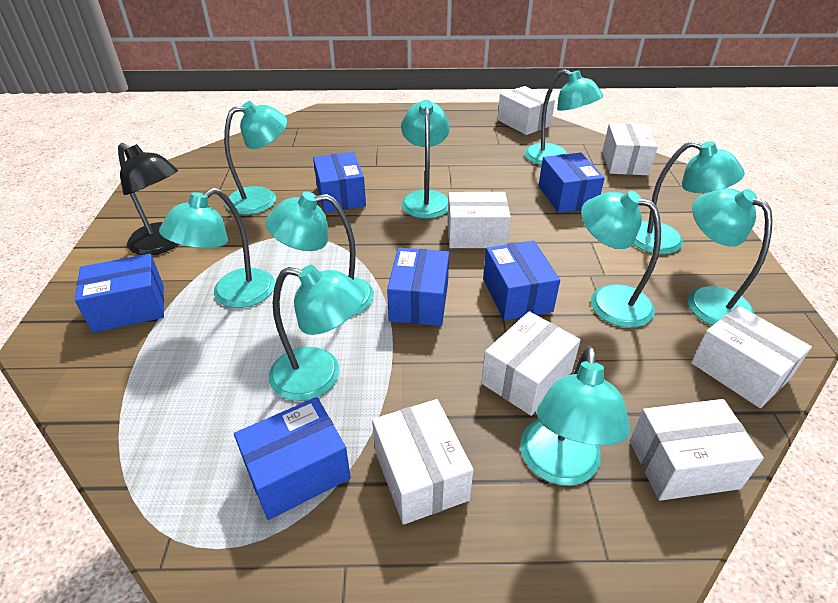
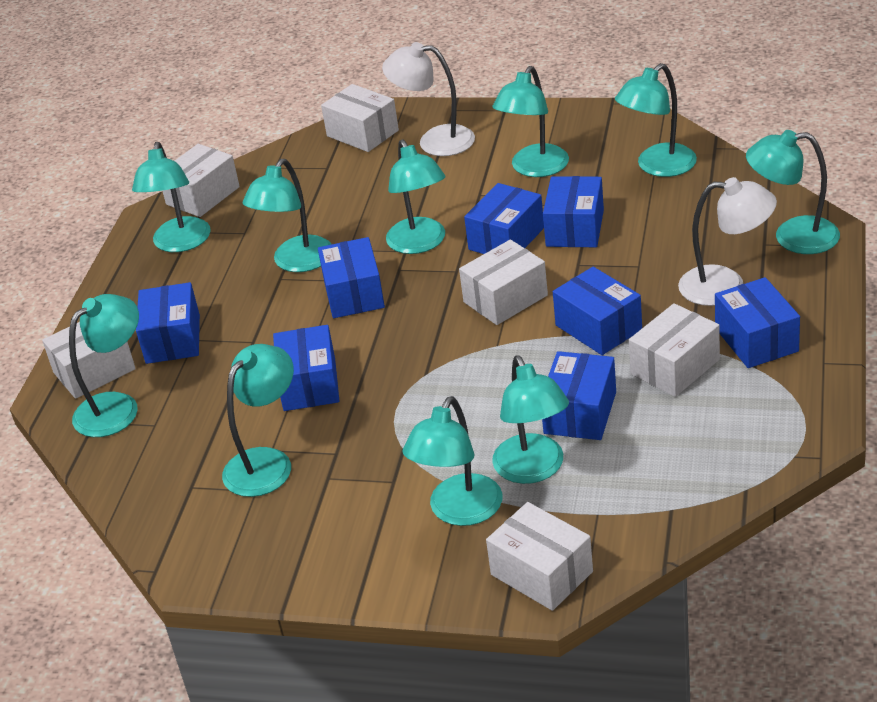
black lamp: 1 -> 0
blue box: 6 -> 8
white box: 7 -> 6
white lamp: 0 -> 2

